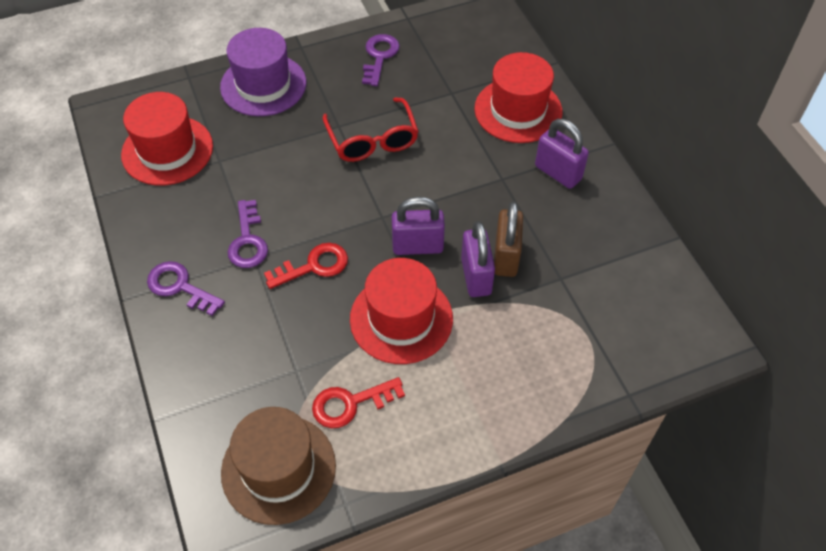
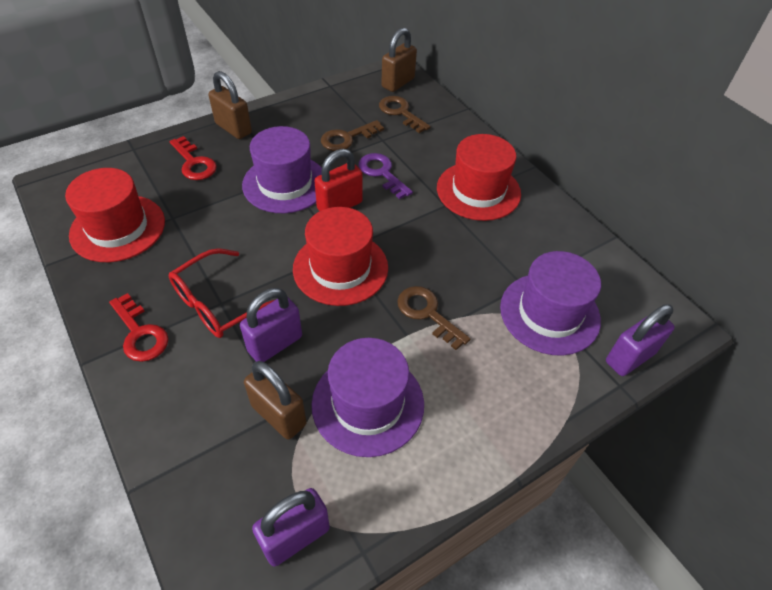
brown hat: 1 -> 0
brown key: 0 -> 3
brown padlock: 1 -> 3
purple hat: 1 -> 3
purple key: 3 -> 1
red padlock: 0 -> 1

